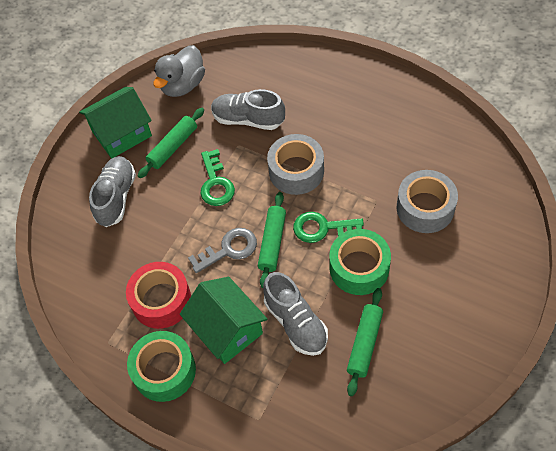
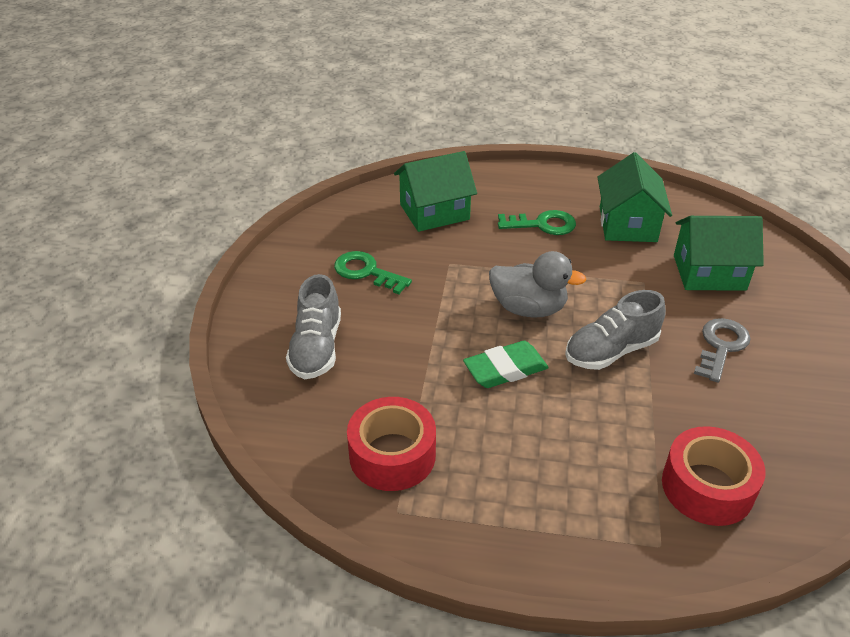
green eraser: 0 -> 1
green house: 2 -> 3
green rolling pin: 3 -> 0
green tape: 2 -> 0
grey shoe: 3 -> 2
grey tape: 2 -> 0
red tape: 1 -> 2

